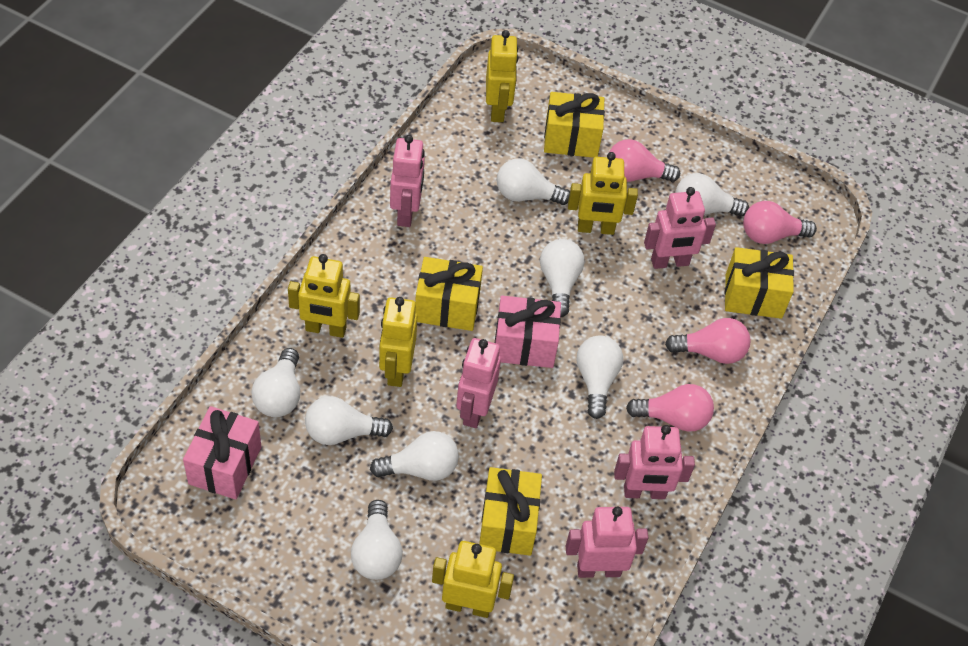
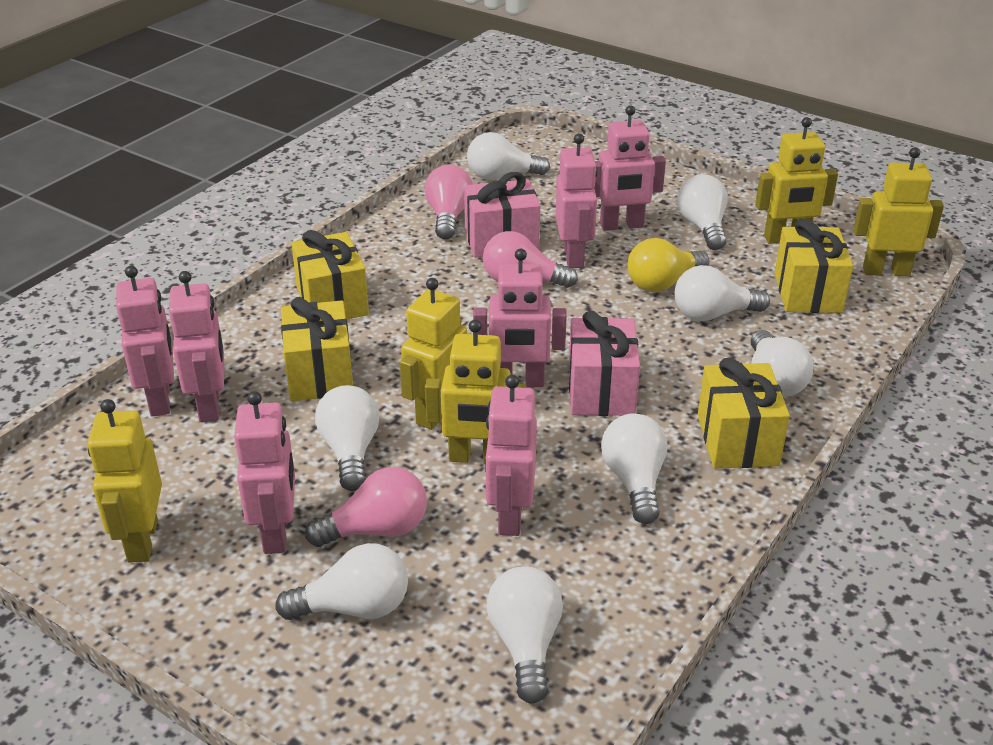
pink light bulb: 4 -> 3
pink robot: 5 -> 7
yellow light bulb: 0 -> 1

